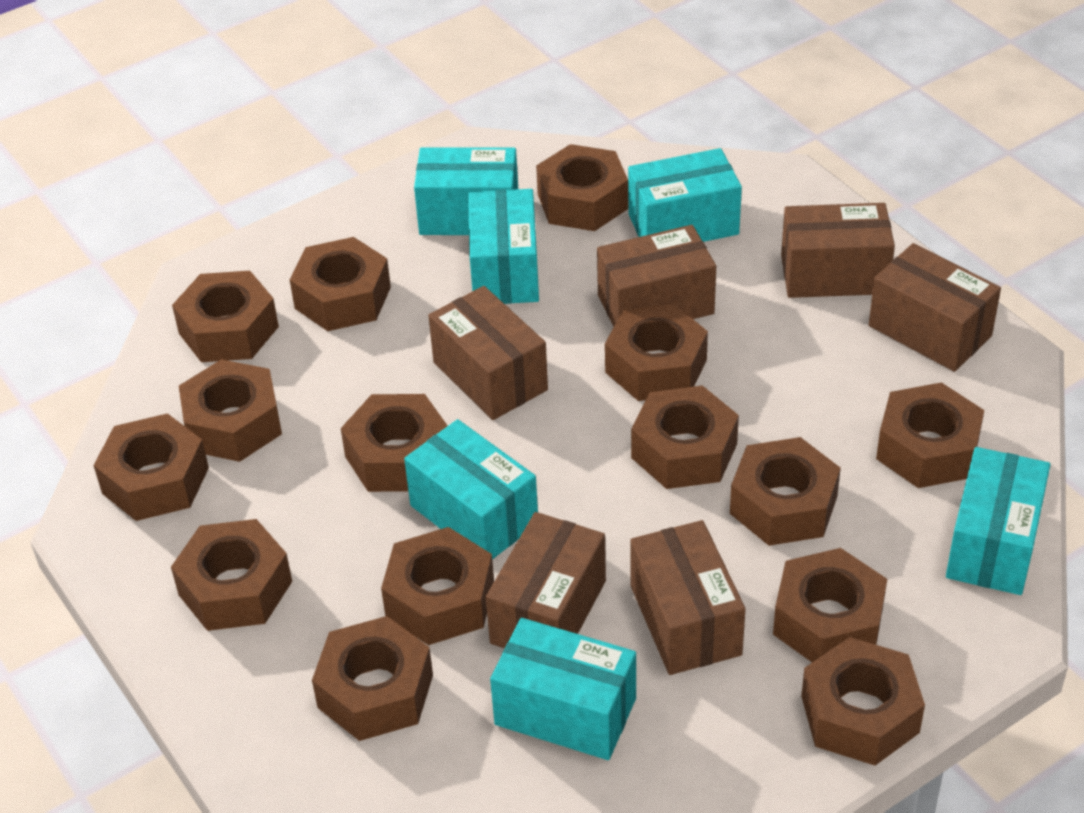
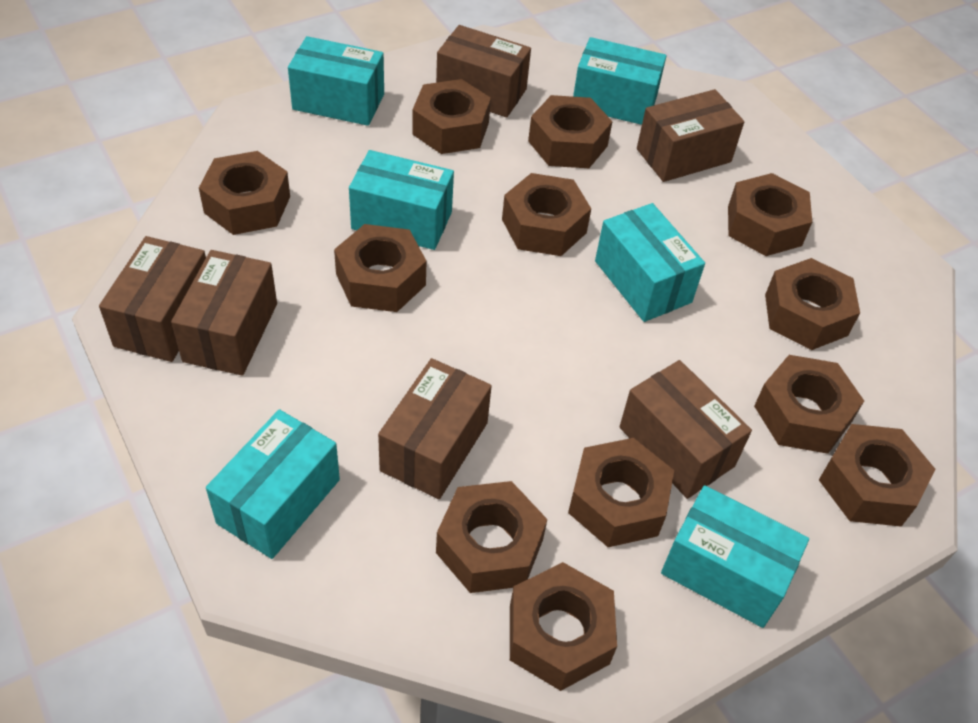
brown nut: 15 -> 12

